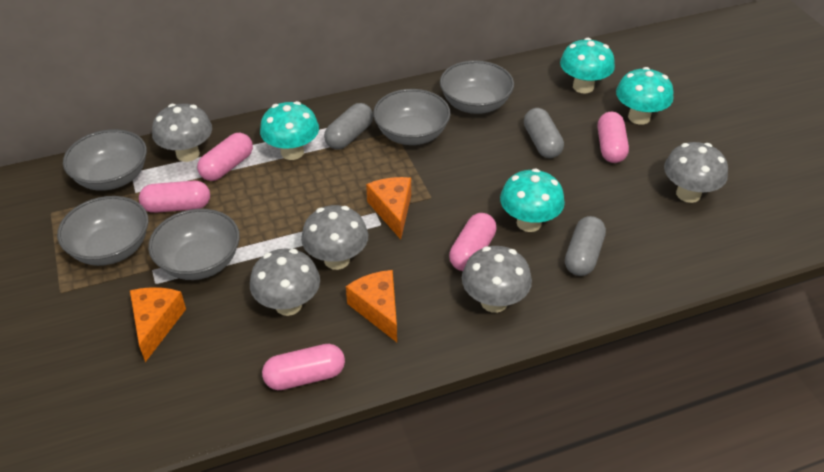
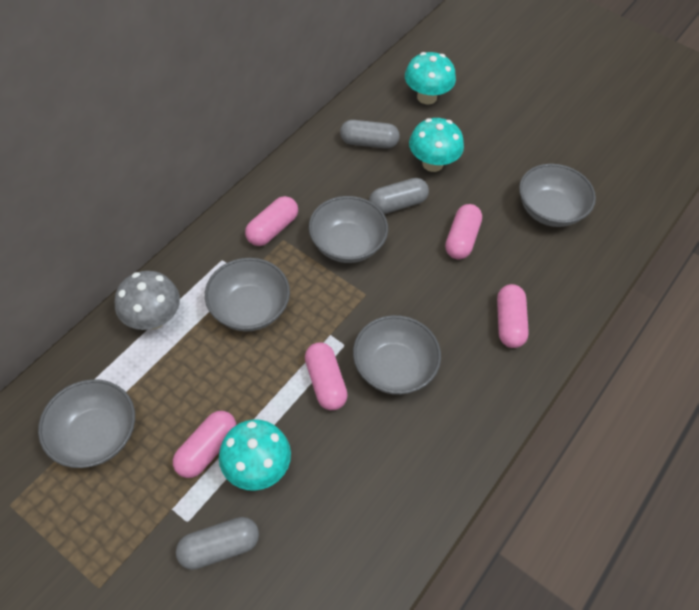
grey mushroom: 5 -> 1
orange cheese: 3 -> 0
turquoise mushroom: 4 -> 3

